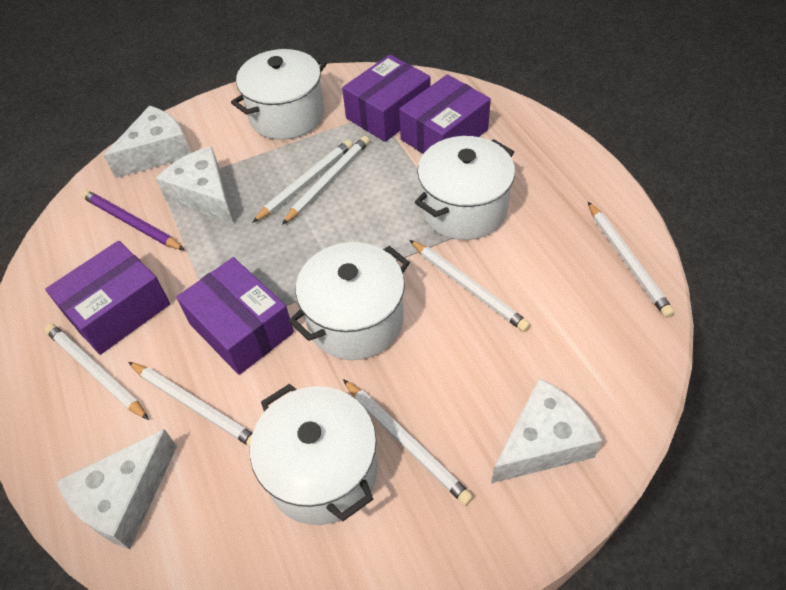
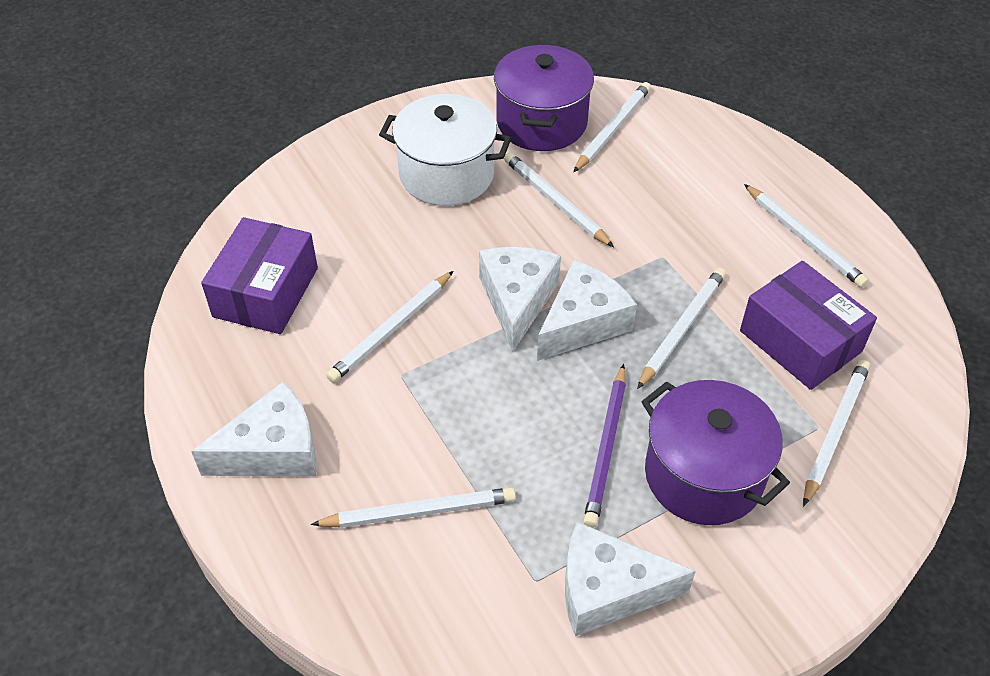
purple box: 4 -> 2
purple pot: 0 -> 2
white pot: 4 -> 1

